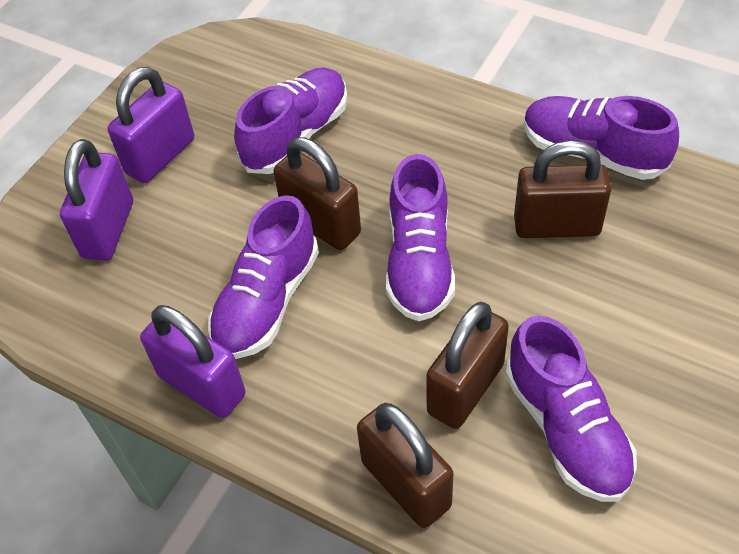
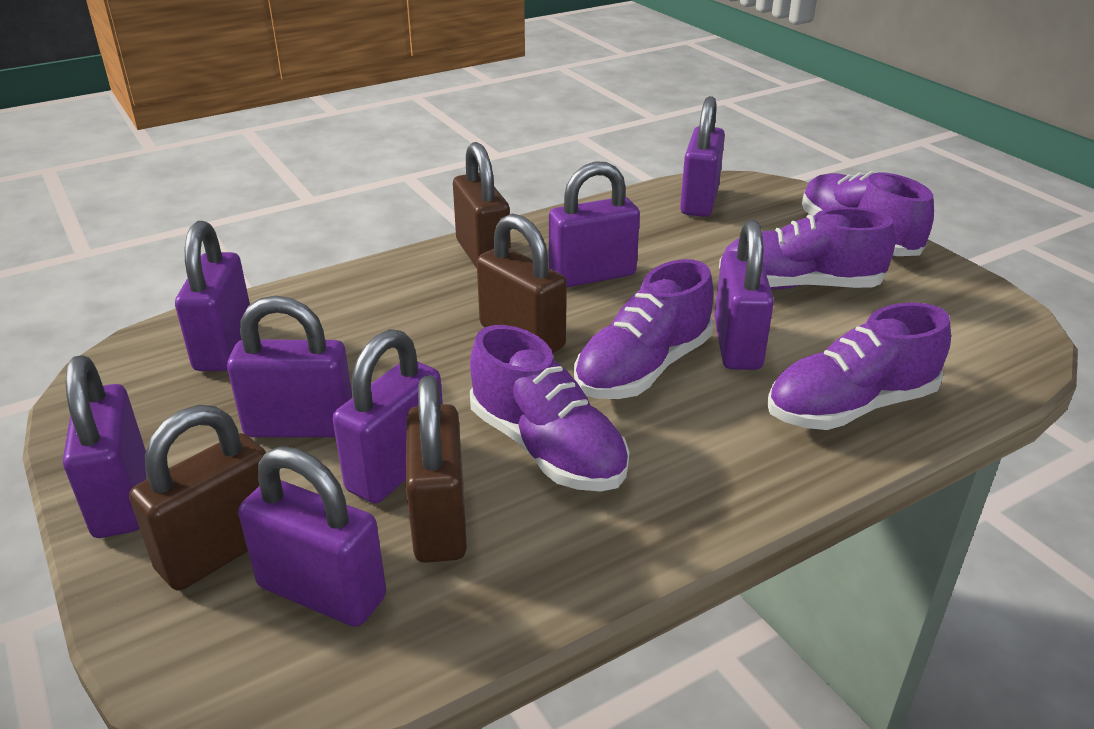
purple padlock: 3 -> 8

